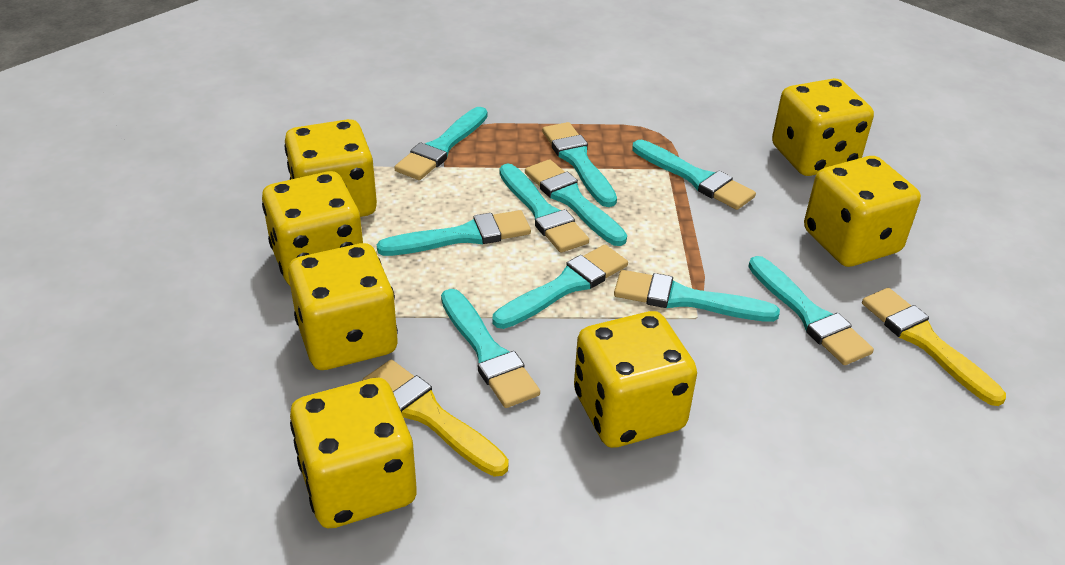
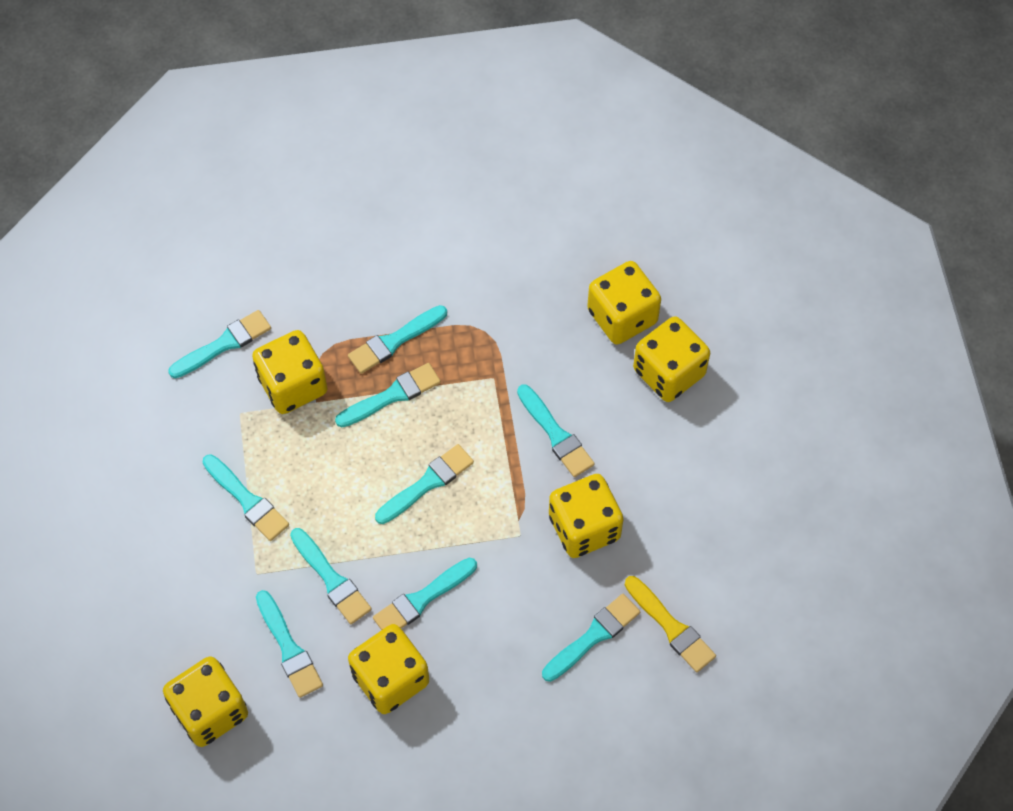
yellow brush: 2 -> 1
yellow dice: 7 -> 6

